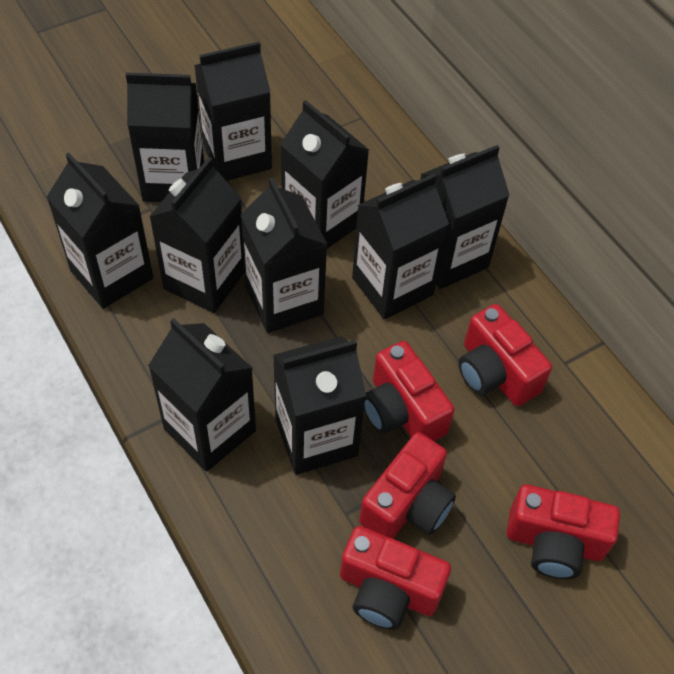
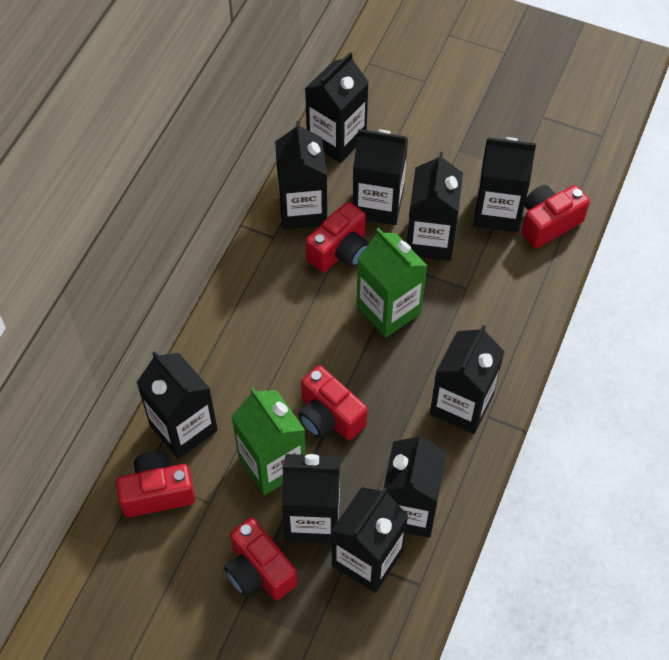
green carton: 0 -> 2

